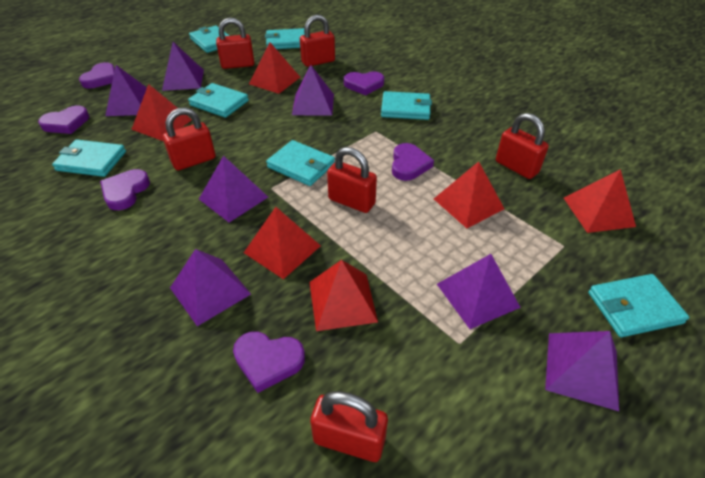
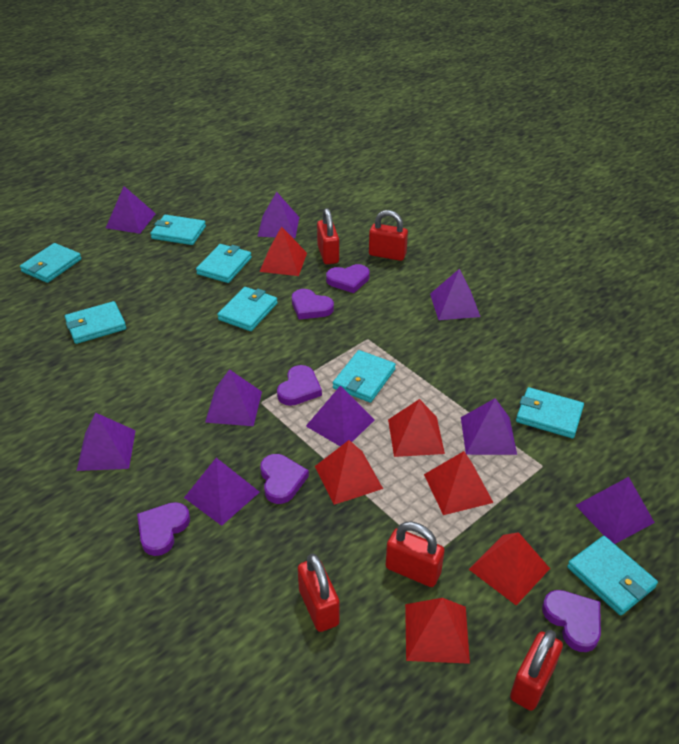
purple pyramid: 7 -> 9
red padlock: 6 -> 5
turquoise wallet: 7 -> 8

